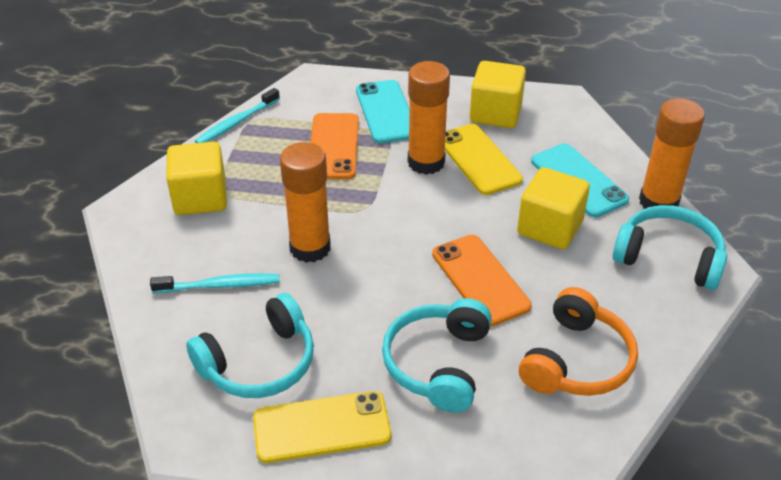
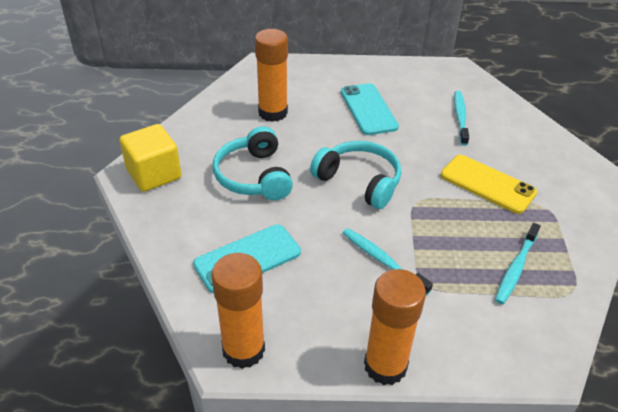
orange headphones: 1 -> 0
orange phone: 2 -> 0
turquoise headphones: 3 -> 2
turquoise toothbrush: 2 -> 3
yellow cube: 3 -> 1
yellow phone: 2 -> 1

